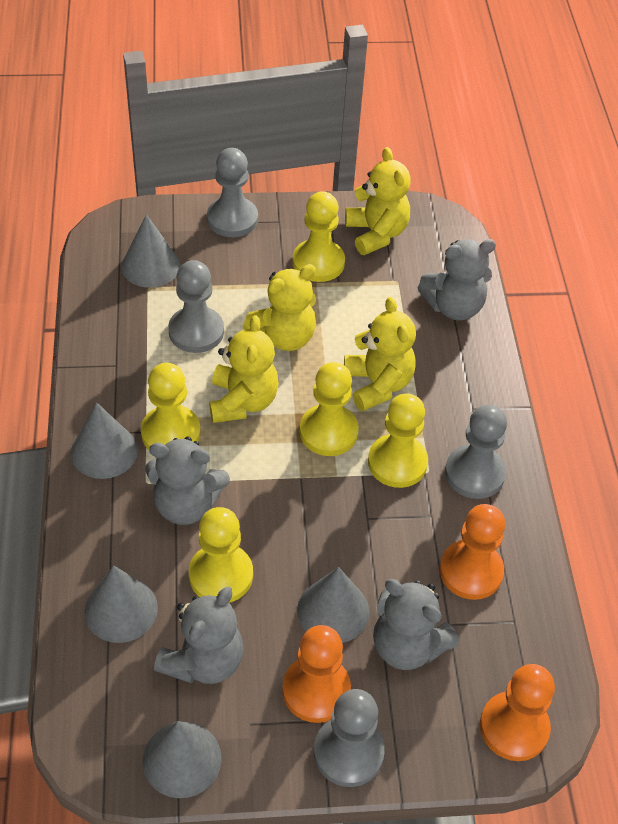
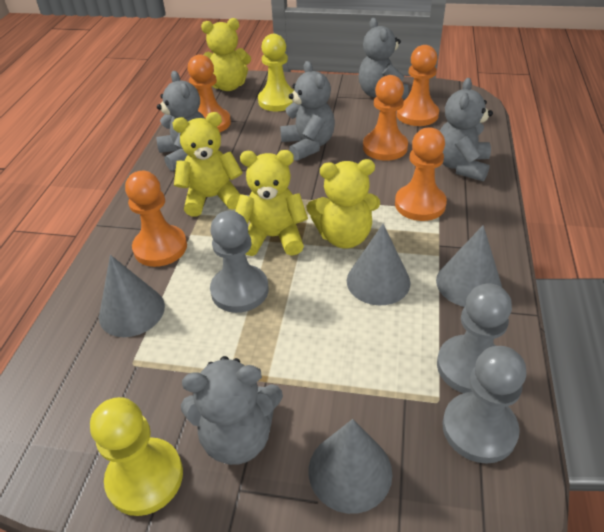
grey cone: 5 -> 4
grey pawn: 4 -> 3
grey teddy bear: 4 -> 5
orange pawn: 3 -> 5
yellow pawn: 5 -> 2

